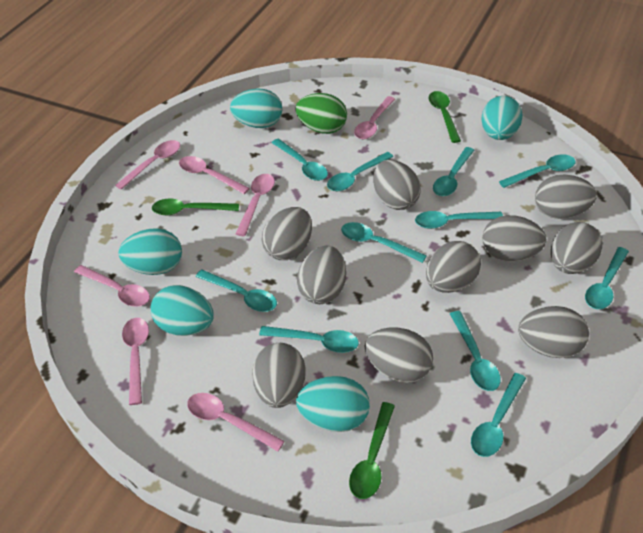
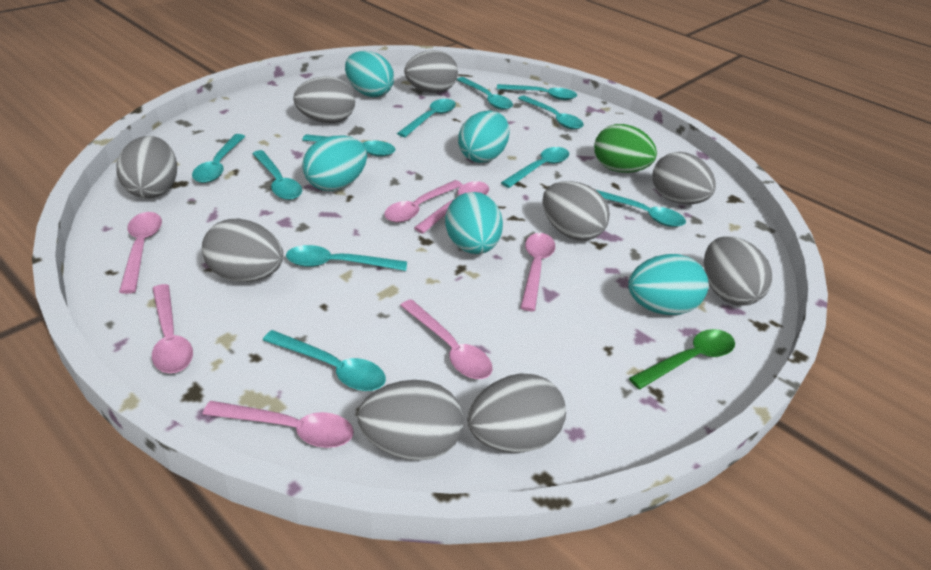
green spoon: 3 -> 1
grey egg: 10 -> 9

